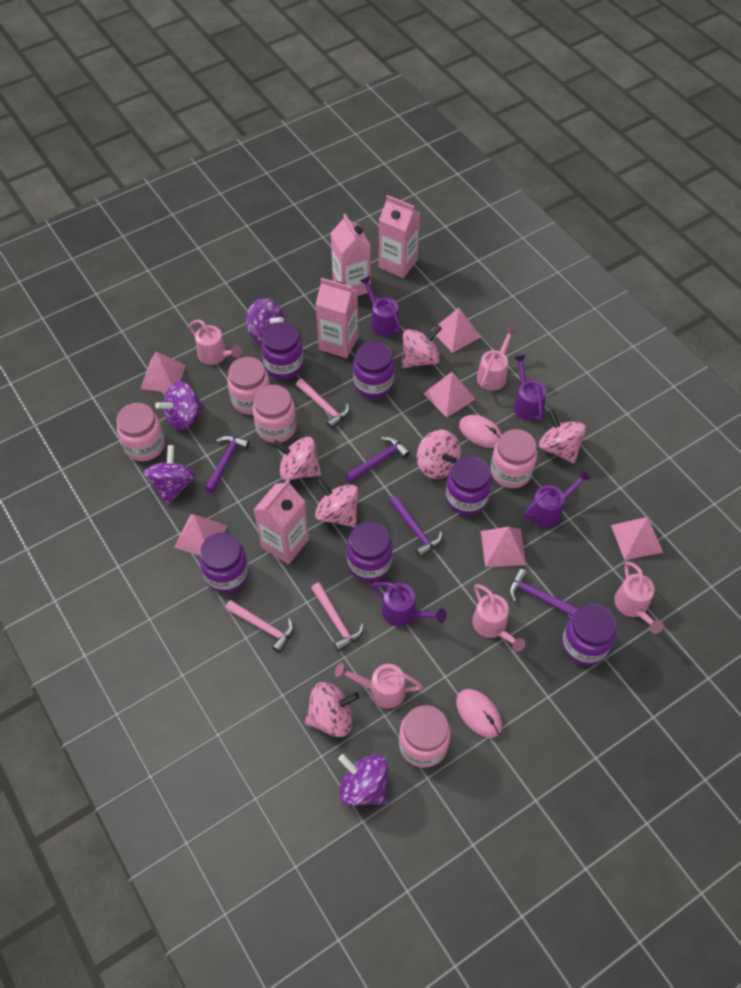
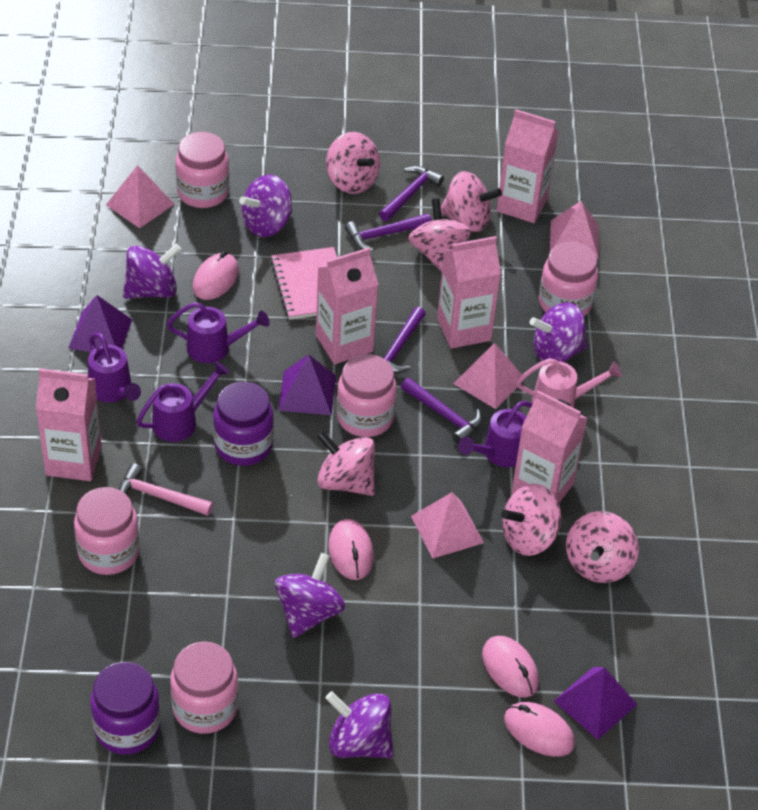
pink carton: 4 -> 5
pink hammer: 3 -> 1
pink mouse: 2 -> 4
pink notebook: 0 -> 1
pink pyramid: 6 -> 4
pink watering can: 5 -> 1
purple jar: 6 -> 2
purple pyramid: 0 -> 3
purple spinning top: 4 -> 5

